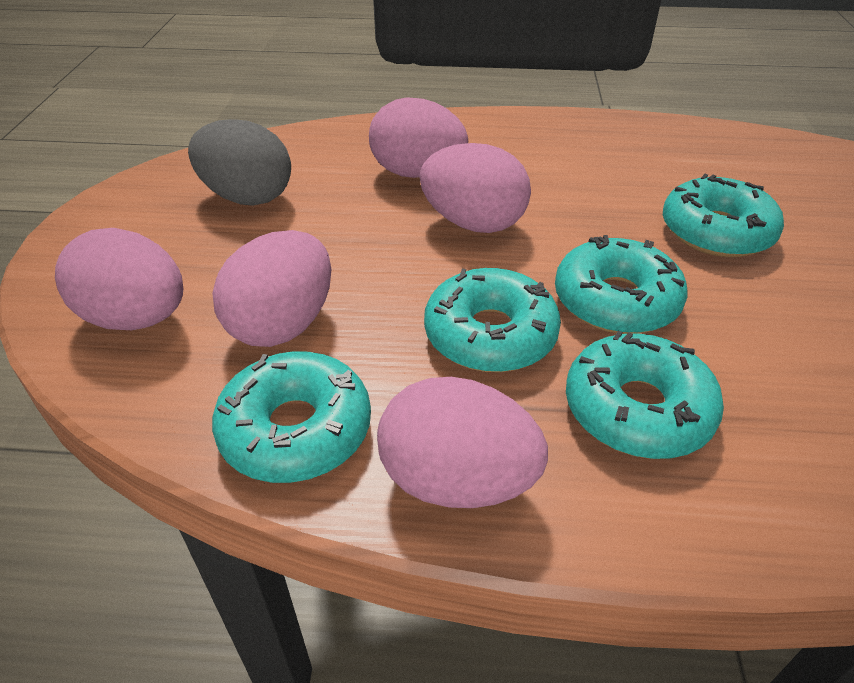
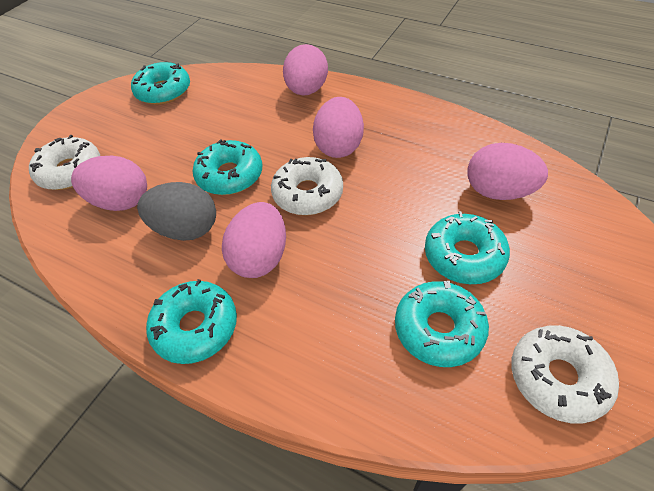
white donut: 0 -> 3

